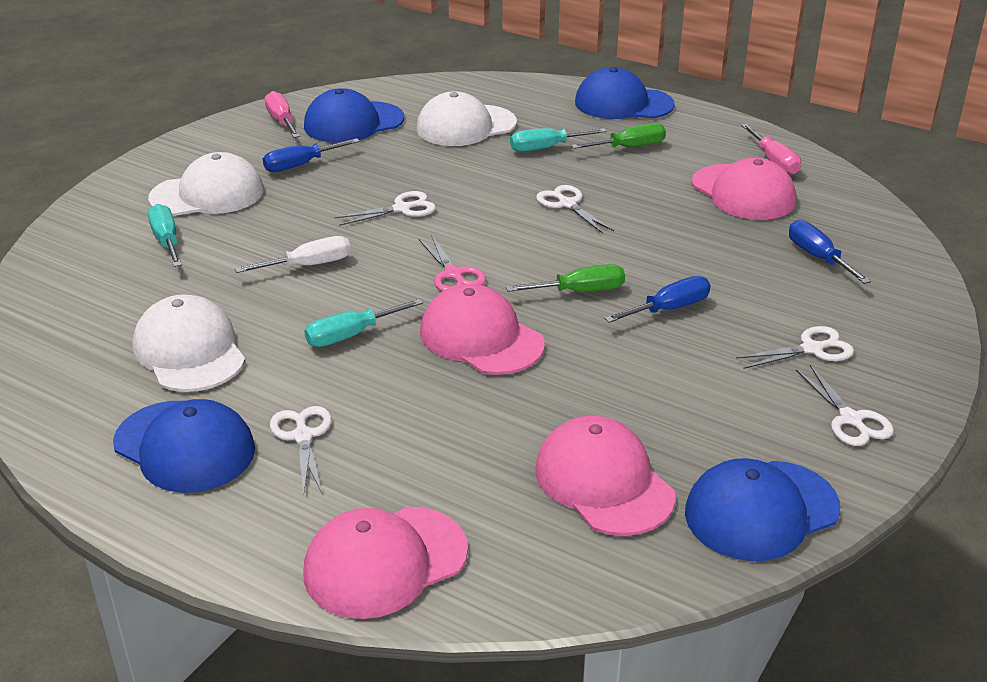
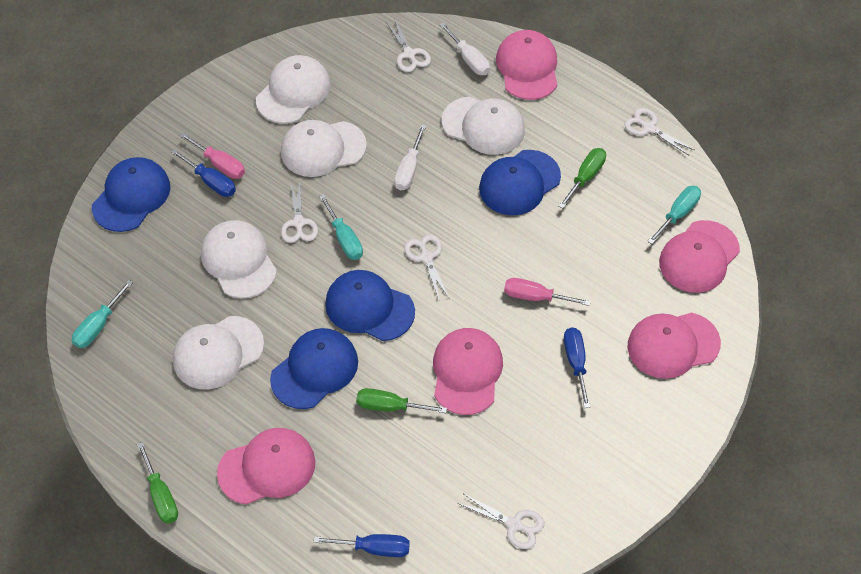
green screwdriver: 2 -> 3
pink cap: 4 -> 5
pink scissors: 1 -> 0
white cap: 3 -> 5
white screwdriver: 1 -> 2

